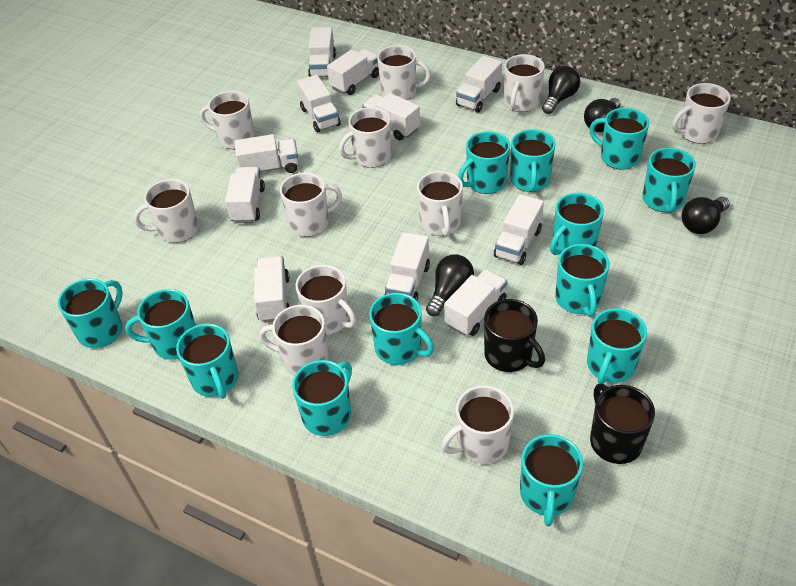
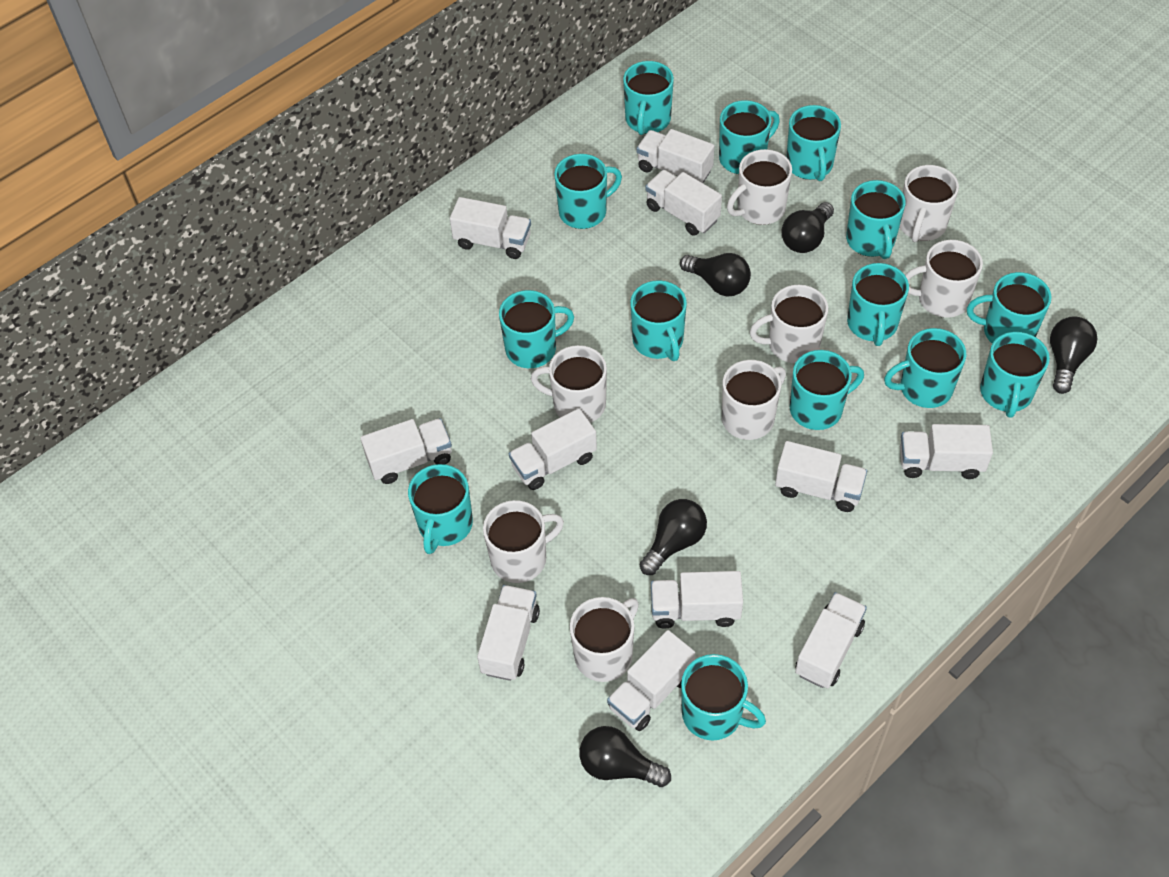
black light bulb: 4 -> 5
black mug: 2 -> 0
turquoise mug: 13 -> 14
white mug: 11 -> 8

